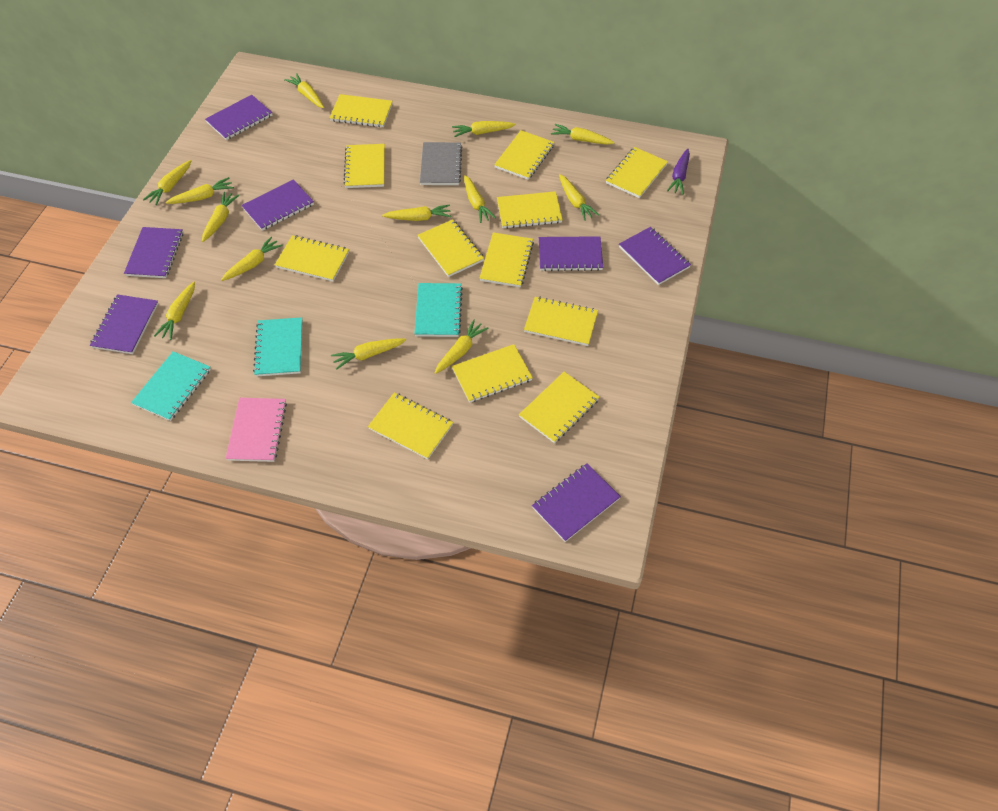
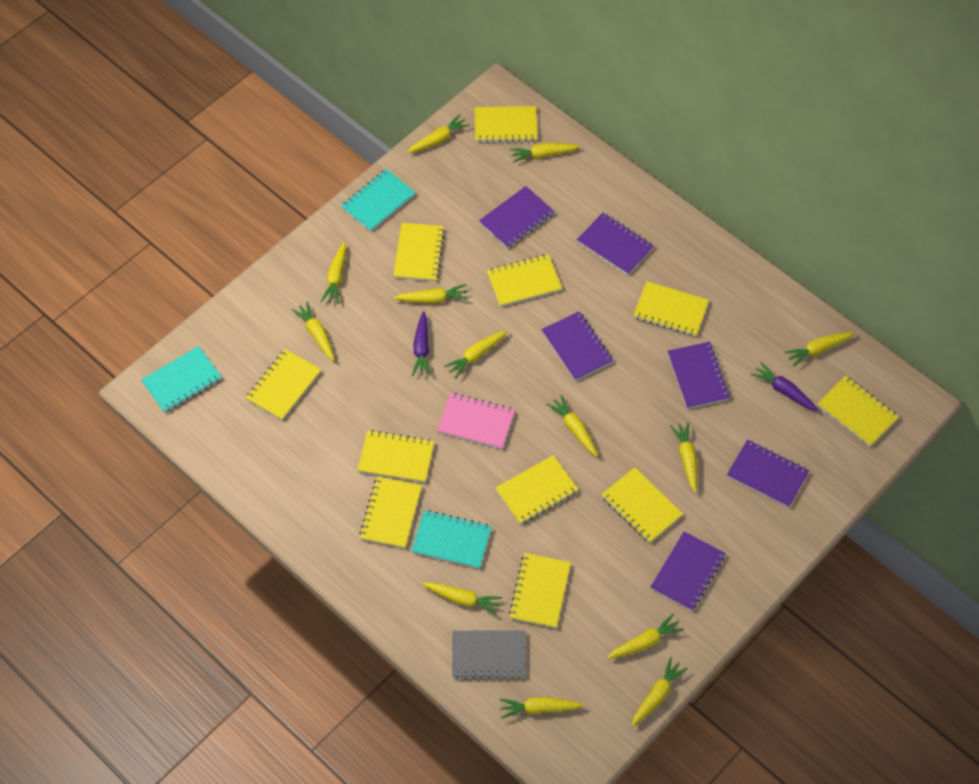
purple carrot: 1 -> 2
purple notebook: 7 -> 6
yellow notebook: 12 -> 11

